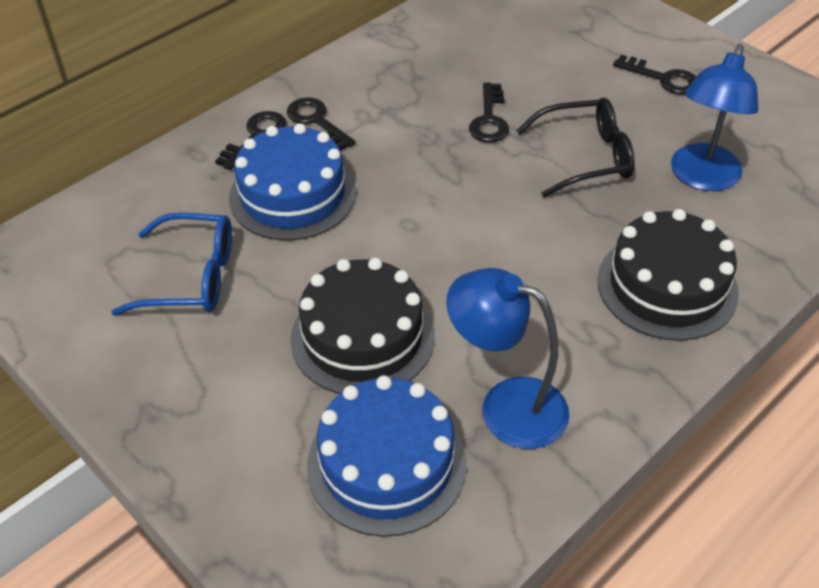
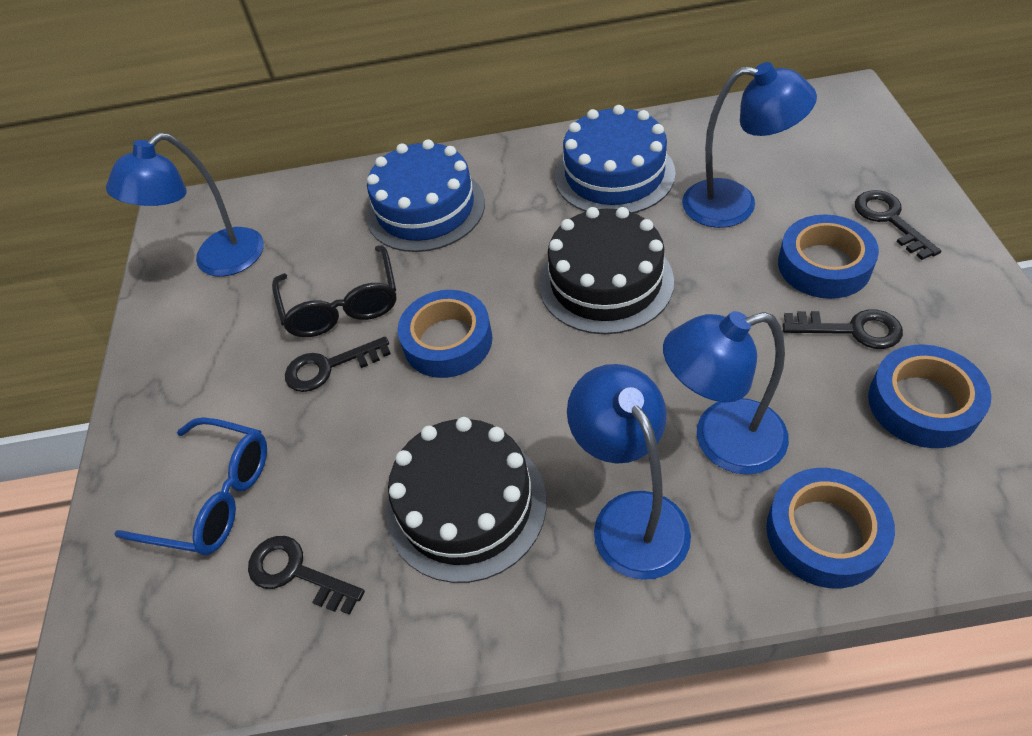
blue lamp: 2 -> 4
blue tape: 0 -> 4

